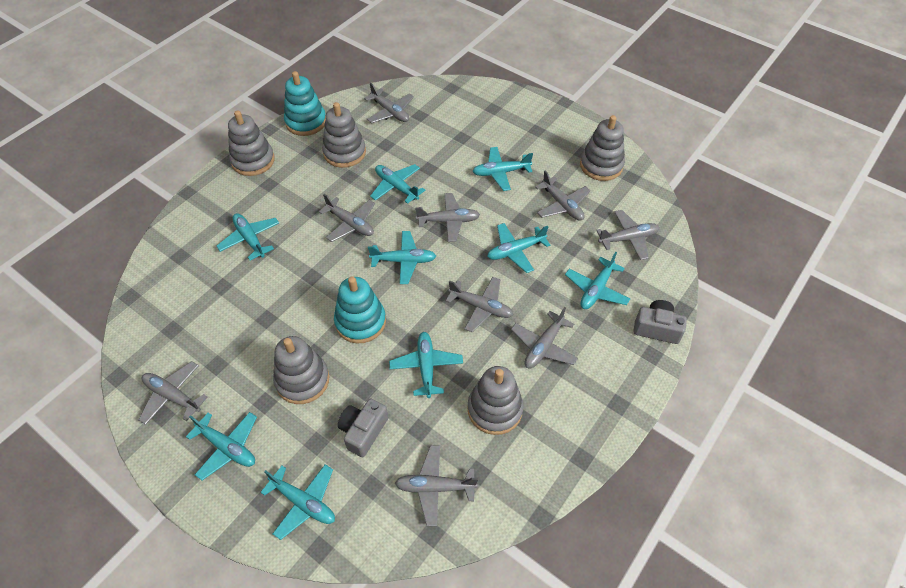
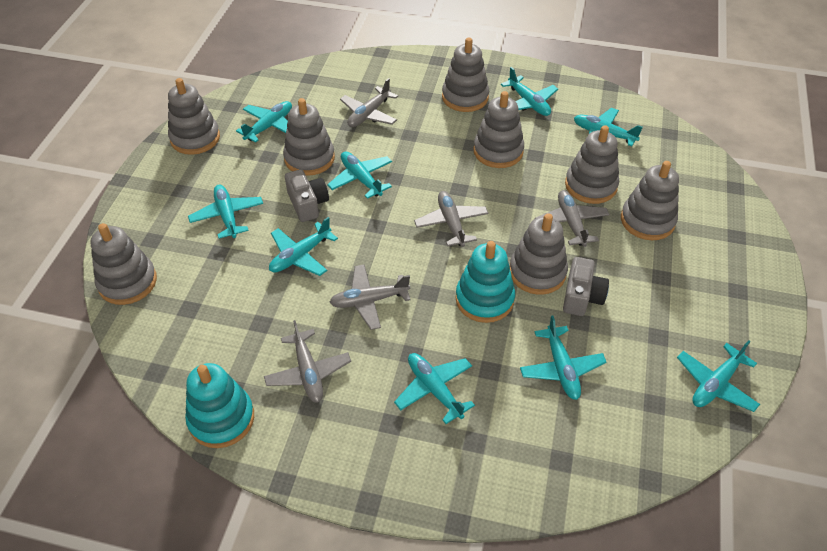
grey plane: 9 -> 5
grey stacking toy: 5 -> 8

